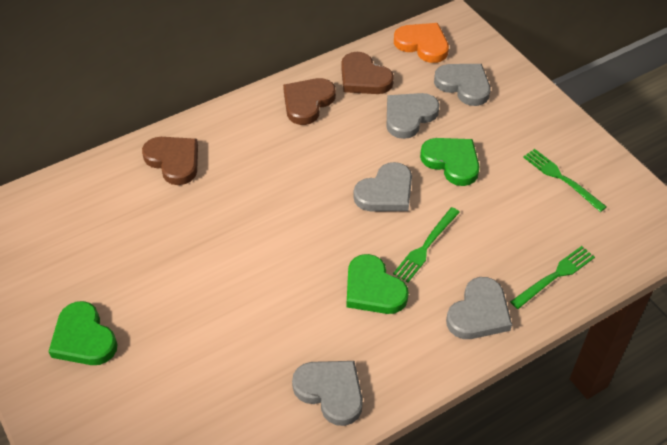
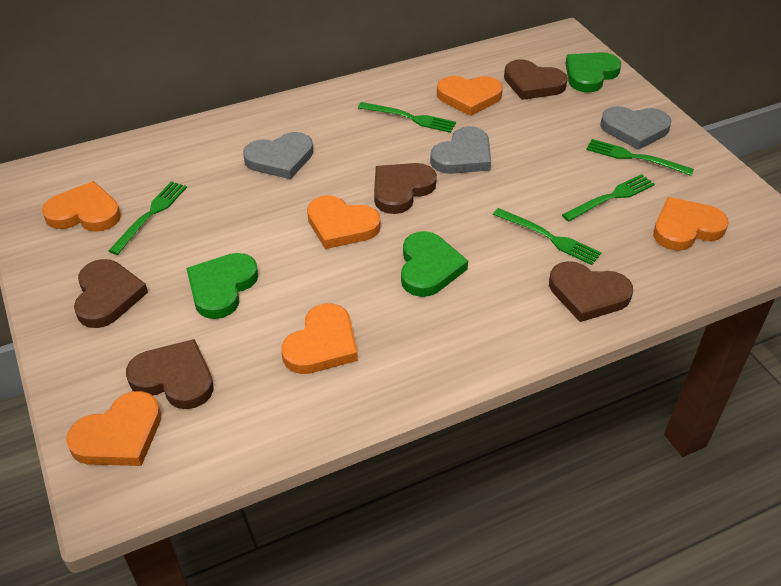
brown heart: 3 -> 5
green fork: 3 -> 5
grey heart: 5 -> 3
orange heart: 1 -> 6

